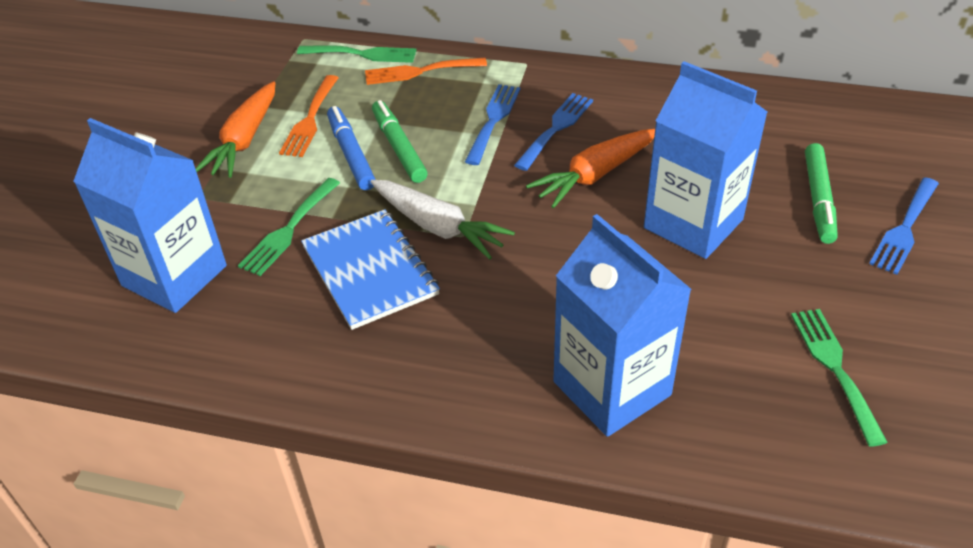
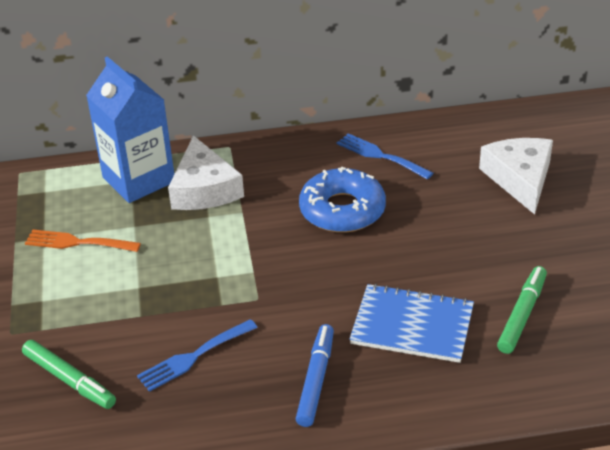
blue carton: 3 -> 1
blue donut: 0 -> 1
blue fork: 3 -> 2
green fork: 3 -> 0
orange carrot: 2 -> 0
orange fork: 2 -> 1
white carrot: 1 -> 0
white cheese: 0 -> 2

